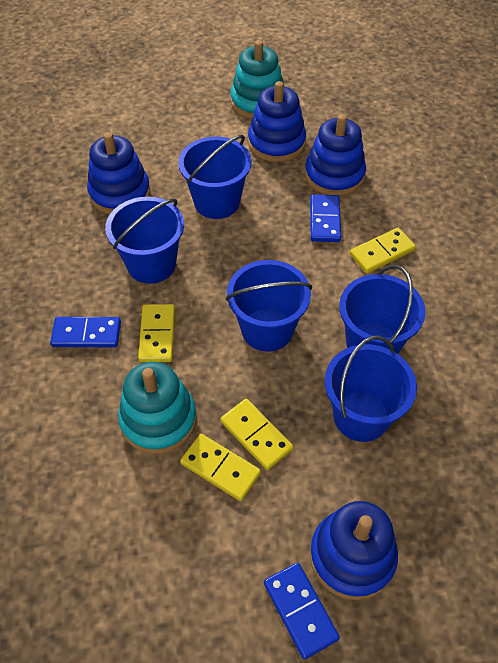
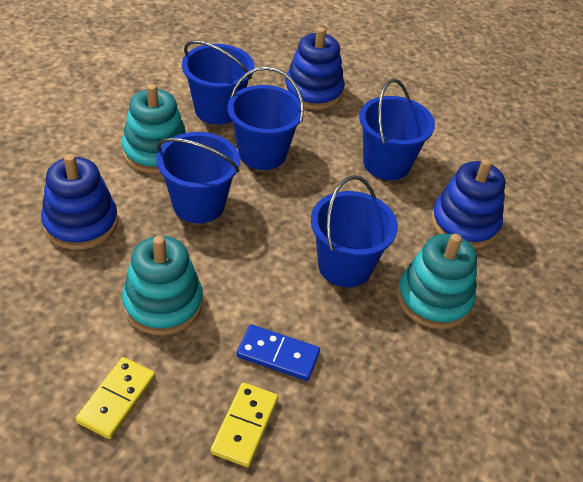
blue domino: 3 -> 1
blue stacking toy: 4 -> 3
turquoise stacking toy: 2 -> 3
yellow domino: 4 -> 2

